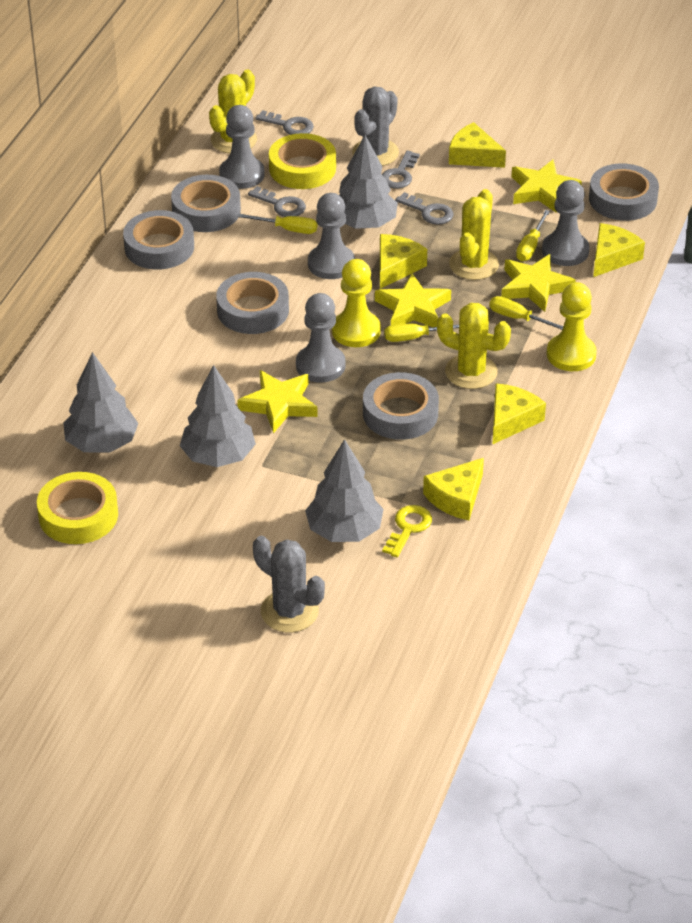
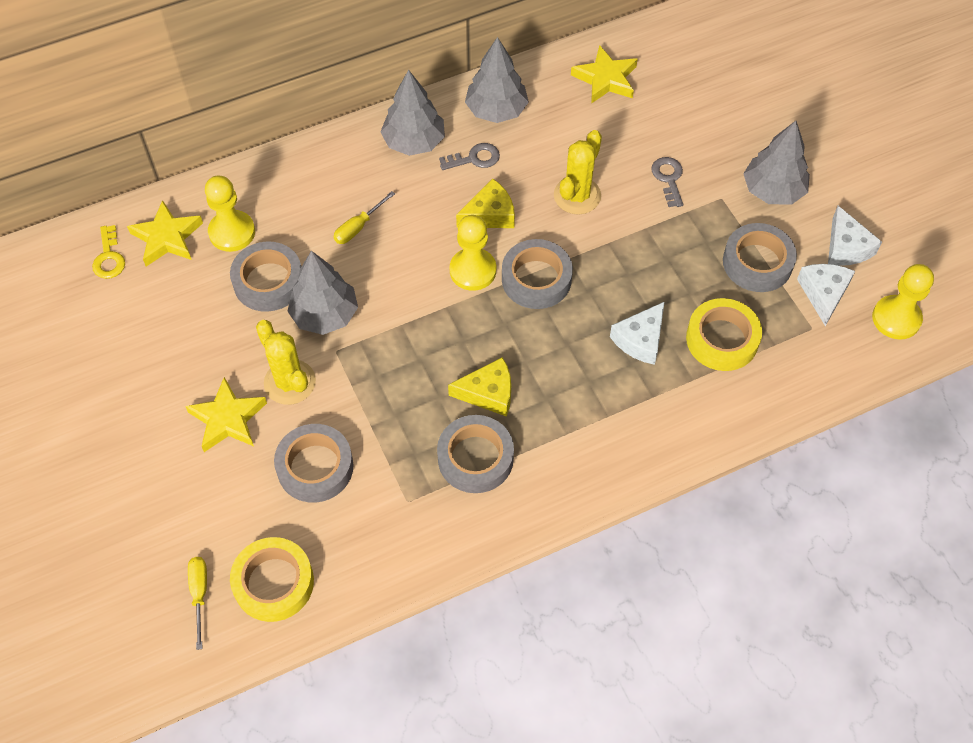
grey cactus: 2 -> 0
grey key: 4 -> 2
grey pawn: 4 -> 0
white cheese: 0 -> 3
yellow cactus: 3 -> 2
yellow cheese: 5 -> 2
yellow pawn: 2 -> 3
yellow screwdriver: 4 -> 2
yellow star: 4 -> 3

